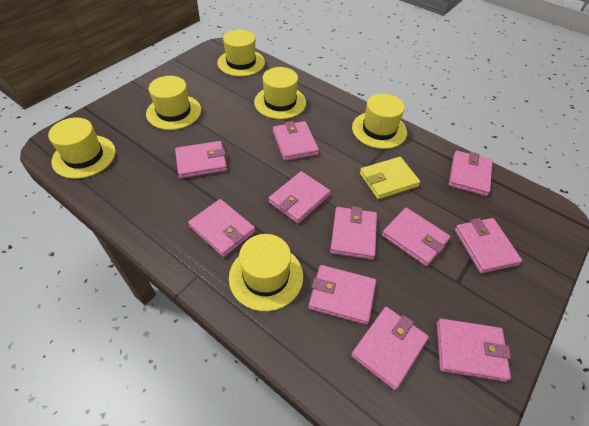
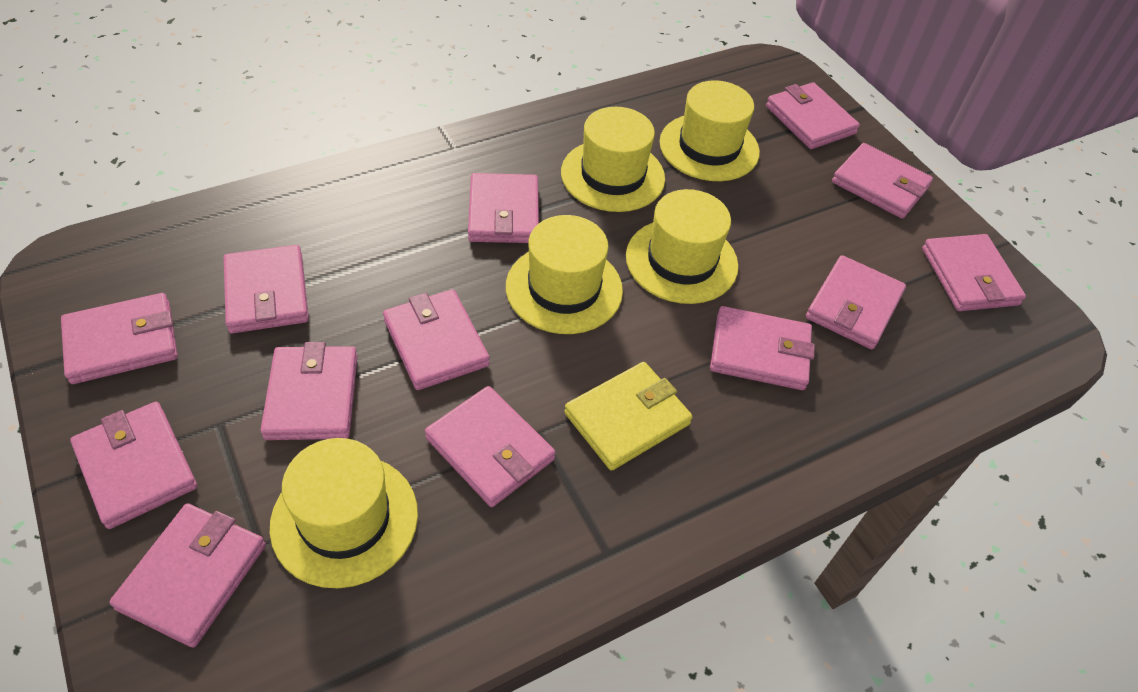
pink wallet: 11 -> 13
yellow hat: 6 -> 5

